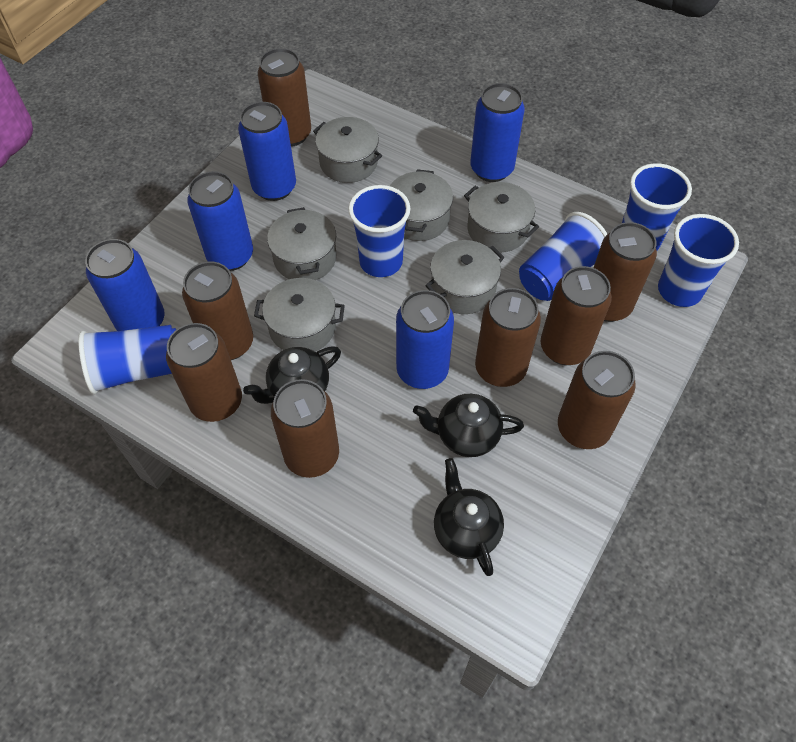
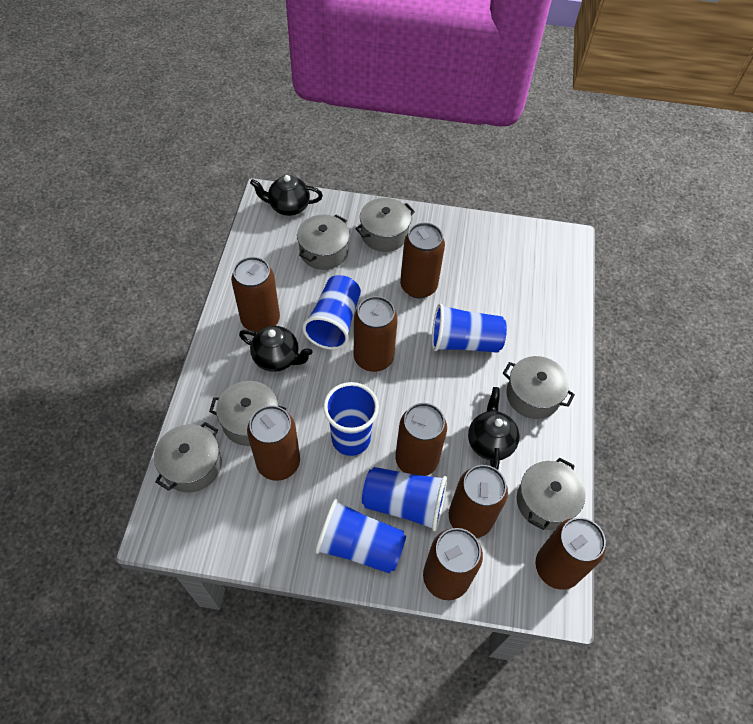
blue can: 5 -> 0

